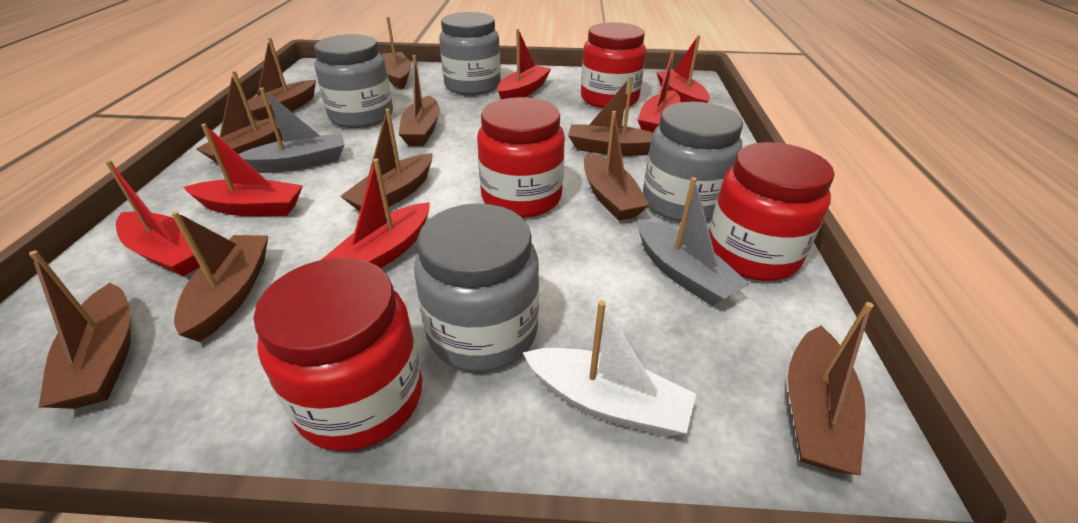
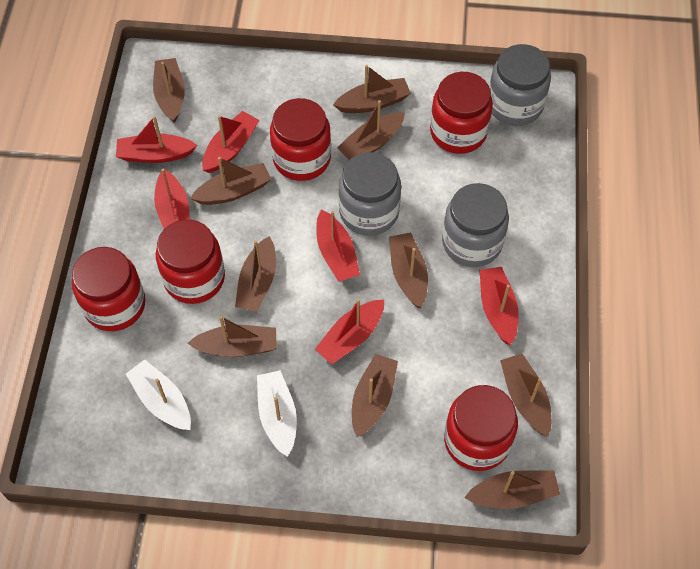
grey boat: 2 -> 0
grey jar: 4 -> 3
red jar: 4 -> 5
white boat: 1 -> 2

